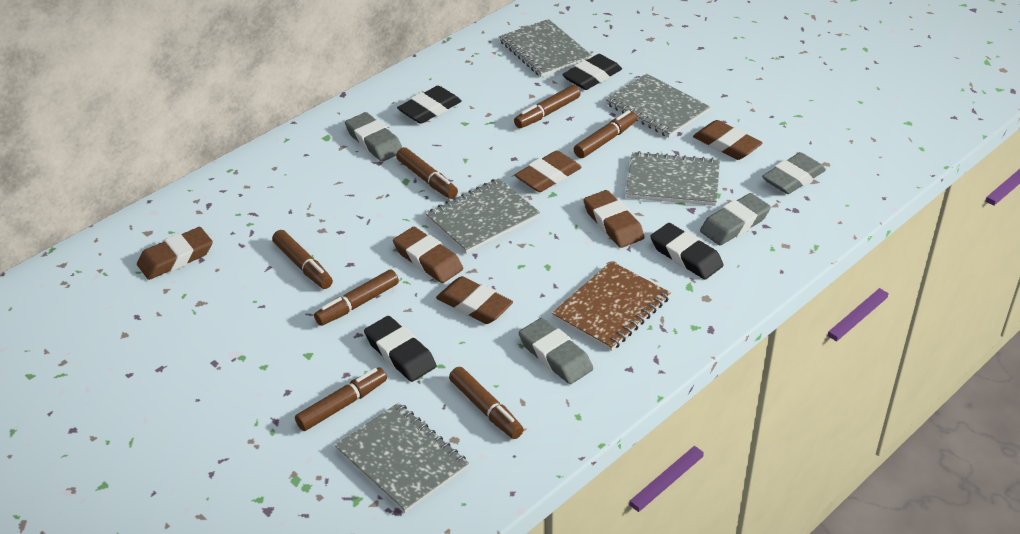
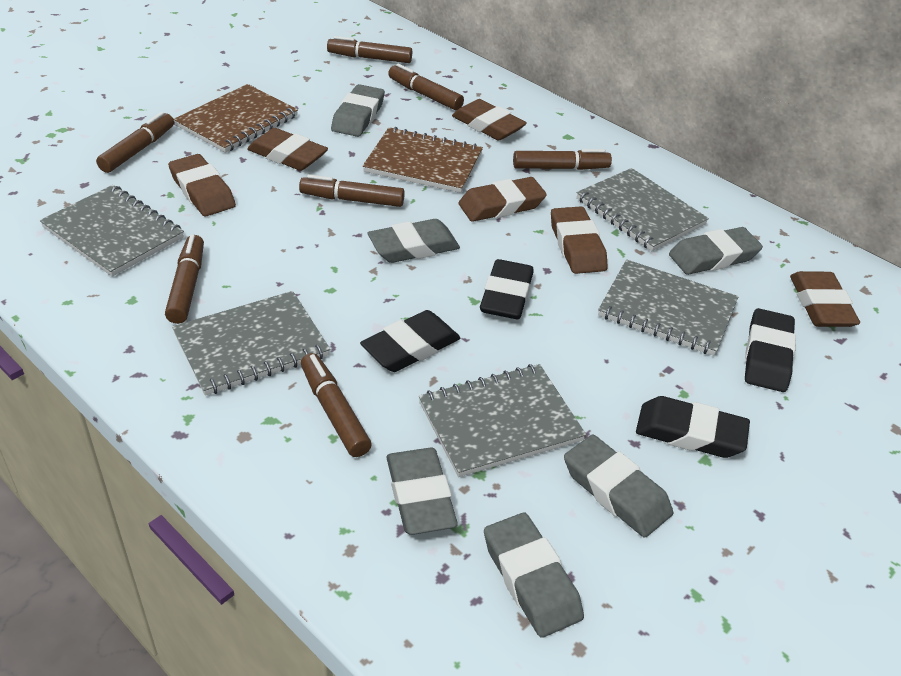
brown notebook: 1 -> 2
grey eraser: 4 -> 6

